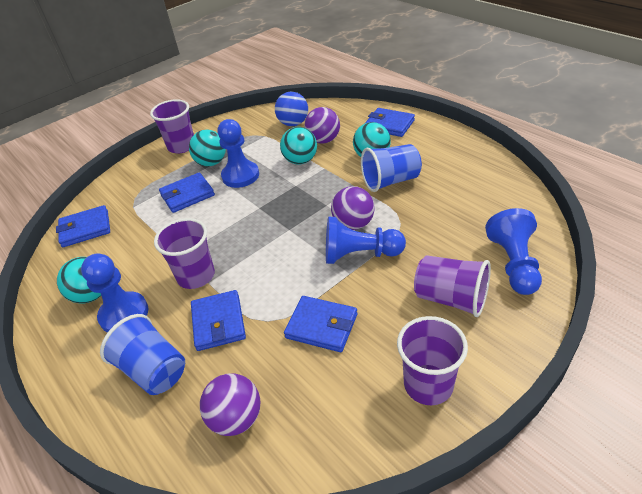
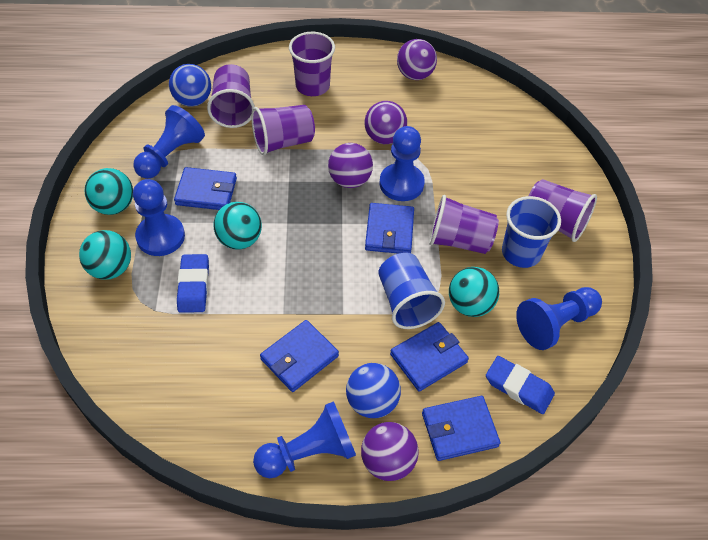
blue ball: 1 -> 2
blue eraser: 0 -> 2
blue pawn: 4 -> 5
purple ball: 3 -> 4
purple cup: 4 -> 5

